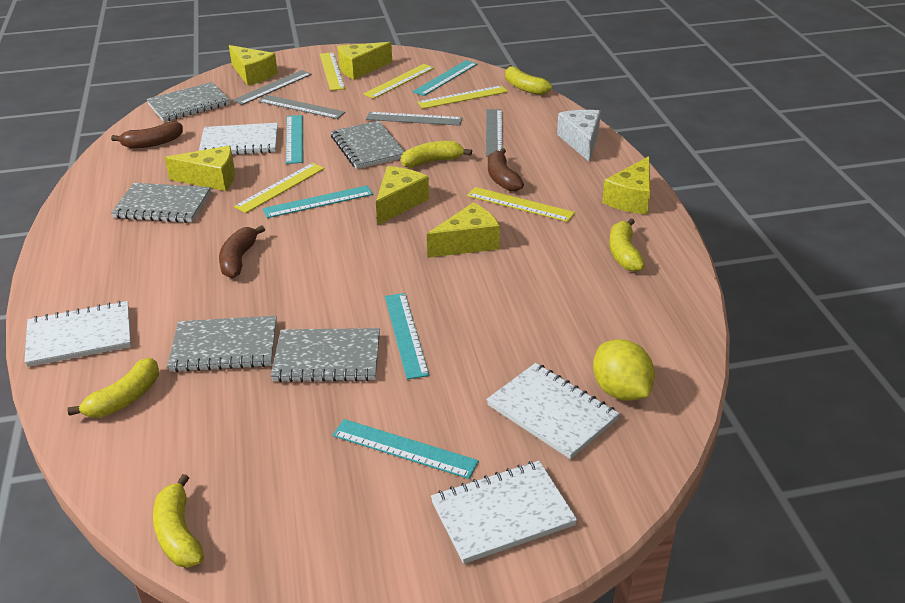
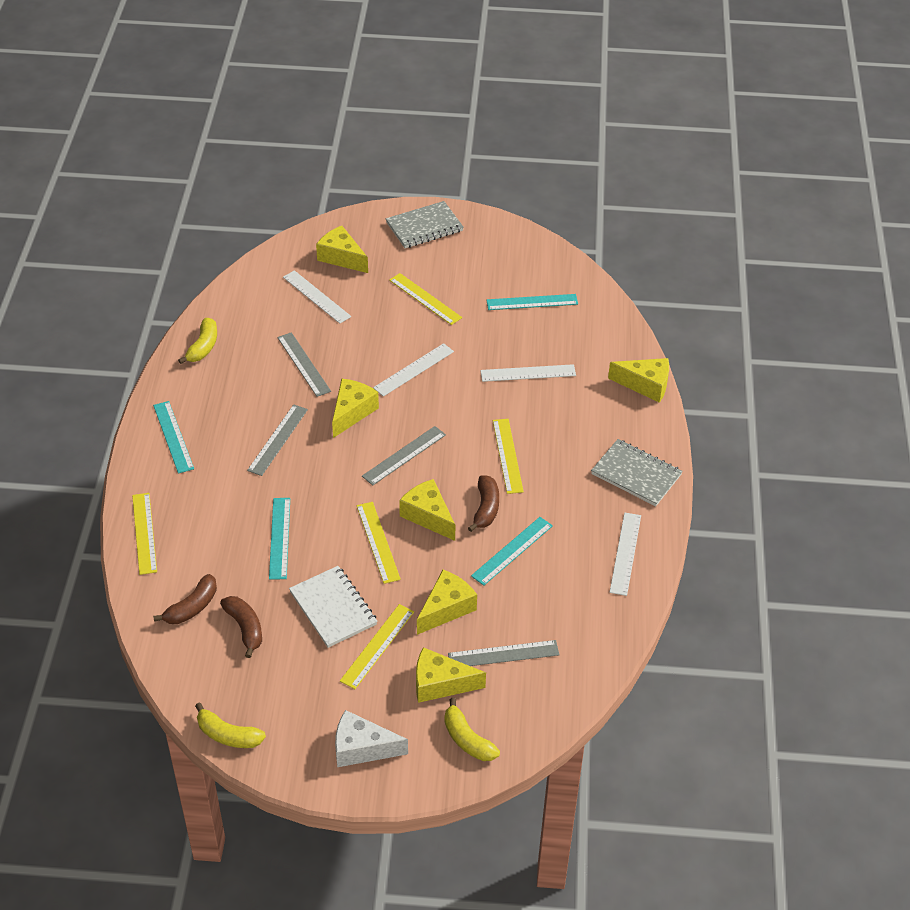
grey notebook: 5 -> 2
turquoise ruler: 5 -> 4
white notebook: 4 -> 1
white ruler: 0 -> 4
yellow banana: 5 -> 3
yellow lemon: 1 -> 0

